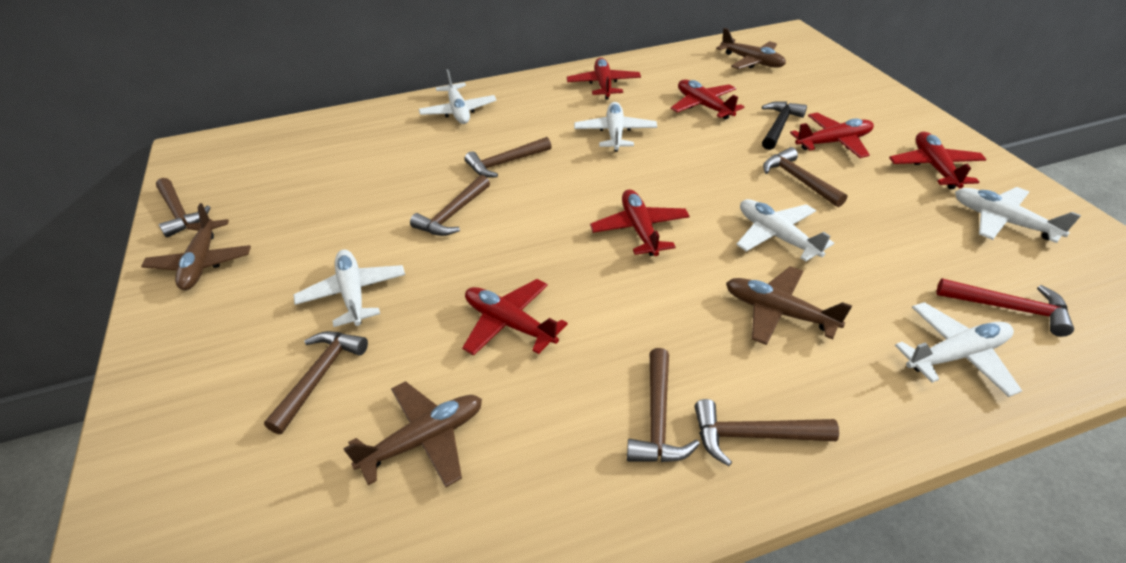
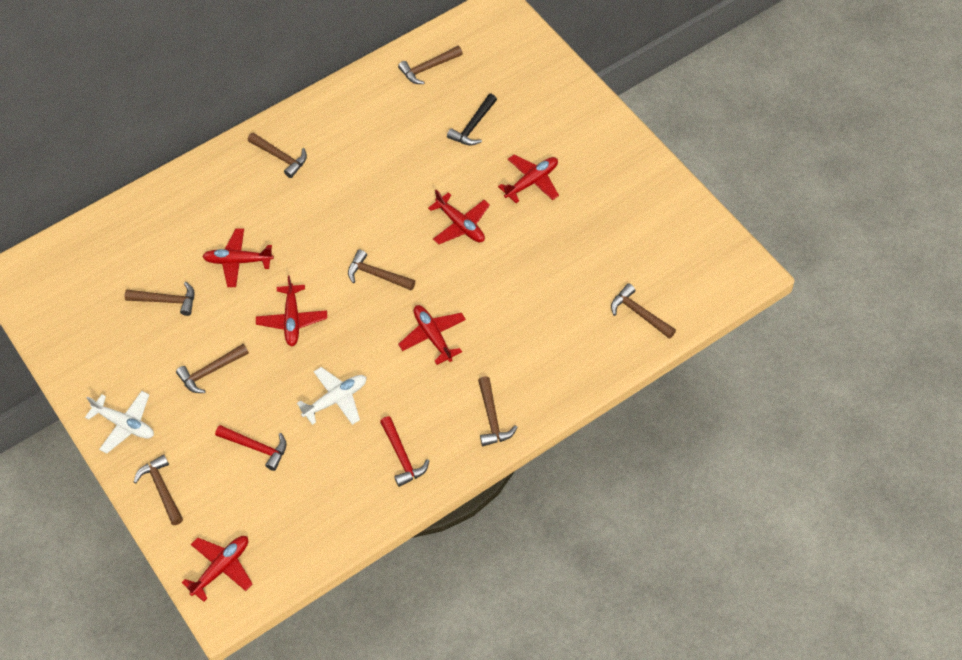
brown hammer: 7 -> 8
brown plane: 4 -> 0
red hammer: 1 -> 2
white plane: 6 -> 2

